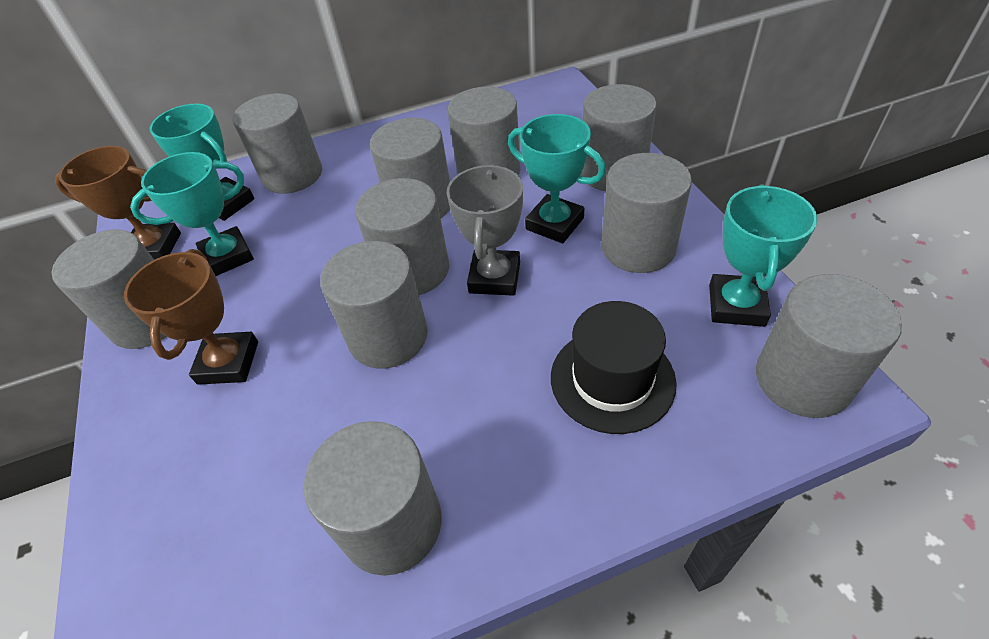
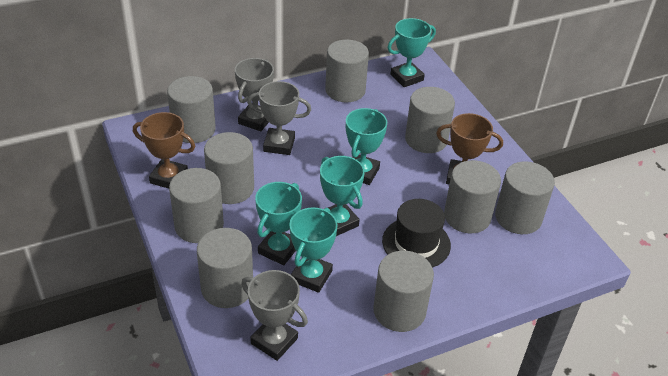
grey cylinder: 10 -> 9
grey trophy: 1 -> 3
turquoise trophy: 4 -> 5

